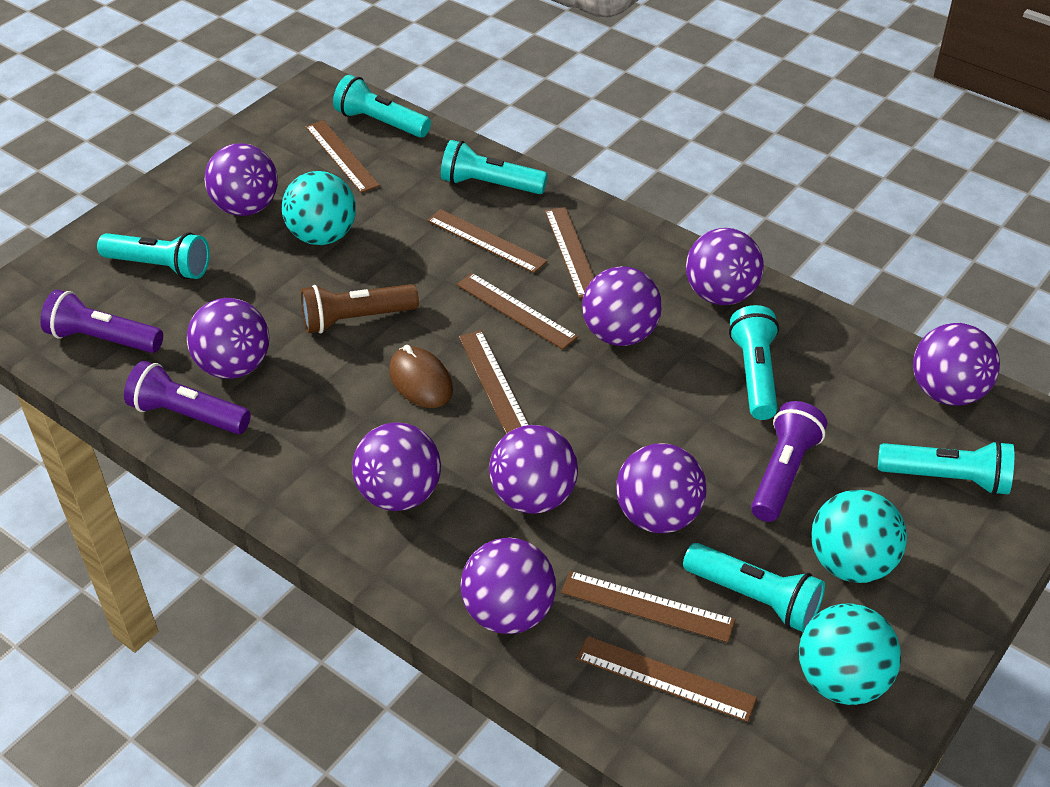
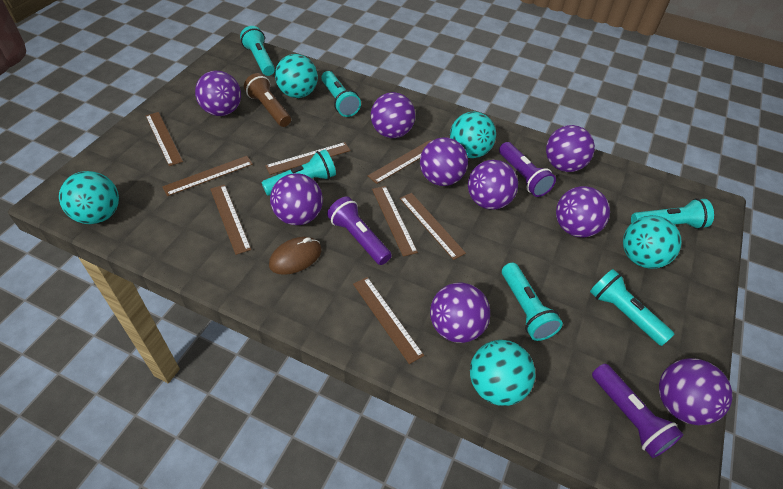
brown ruler: 7 -> 8
turquoise ball: 3 -> 5

